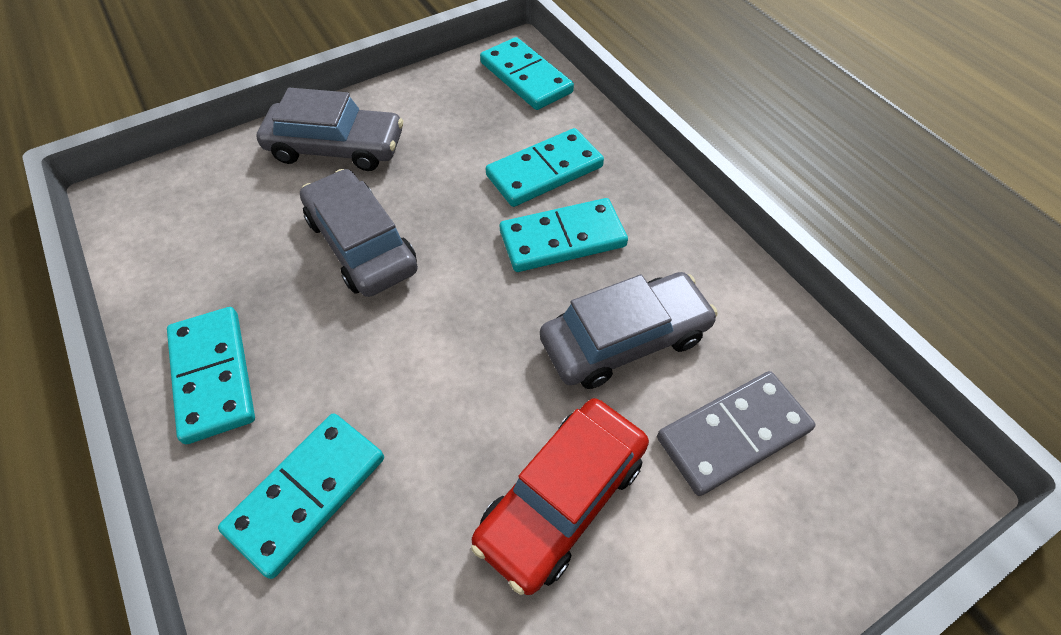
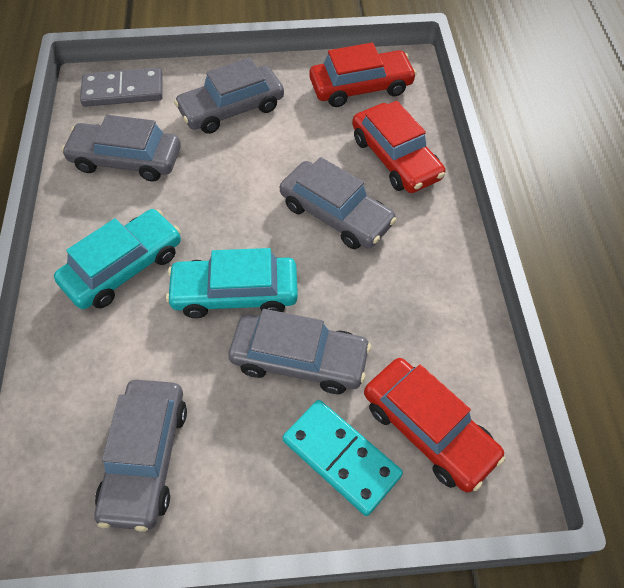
grey car: 3 -> 5
red car: 1 -> 3
turquoise car: 0 -> 2
turquoise domino: 5 -> 1

